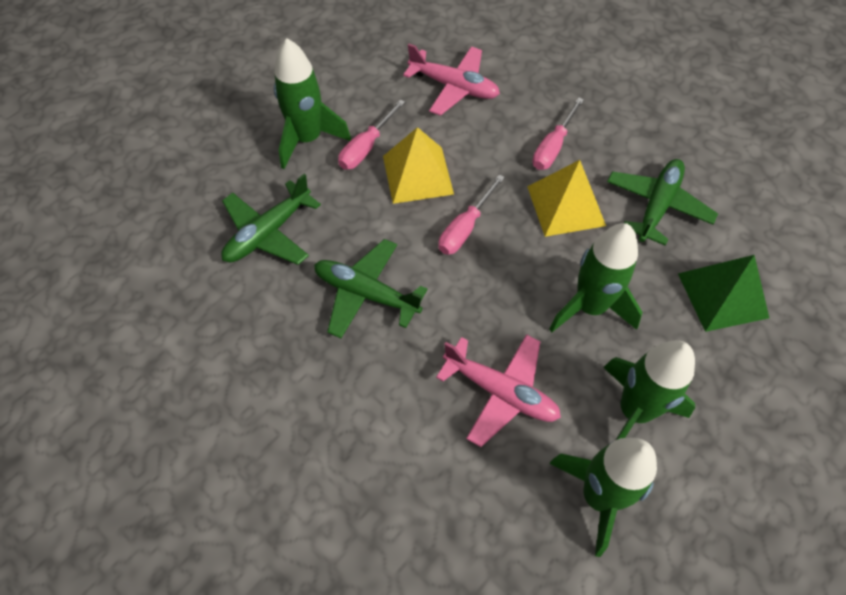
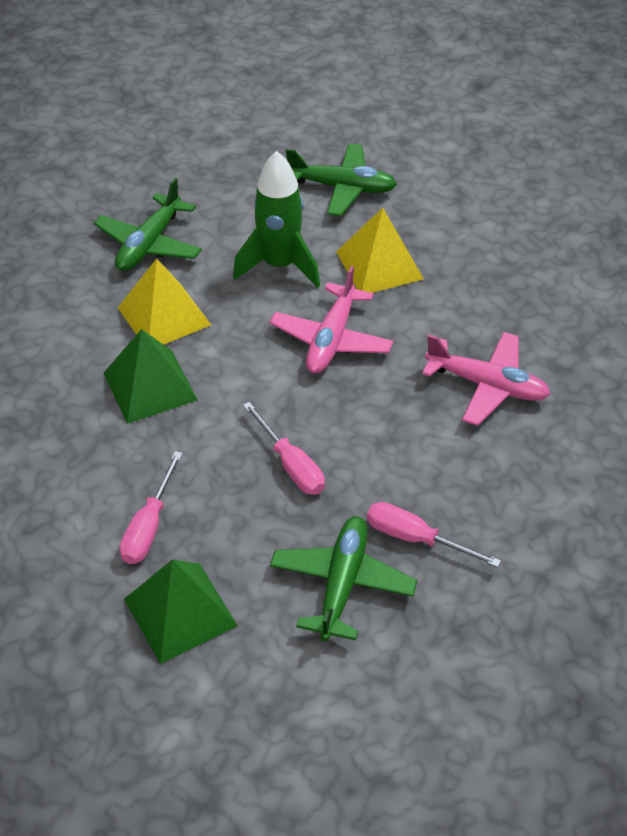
green pyramid: 1 -> 2
green rocket: 4 -> 1

